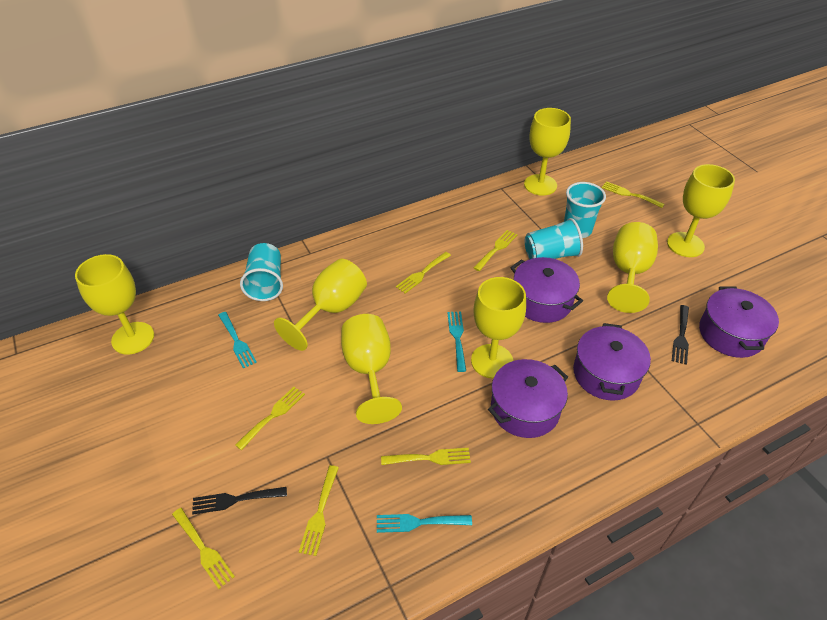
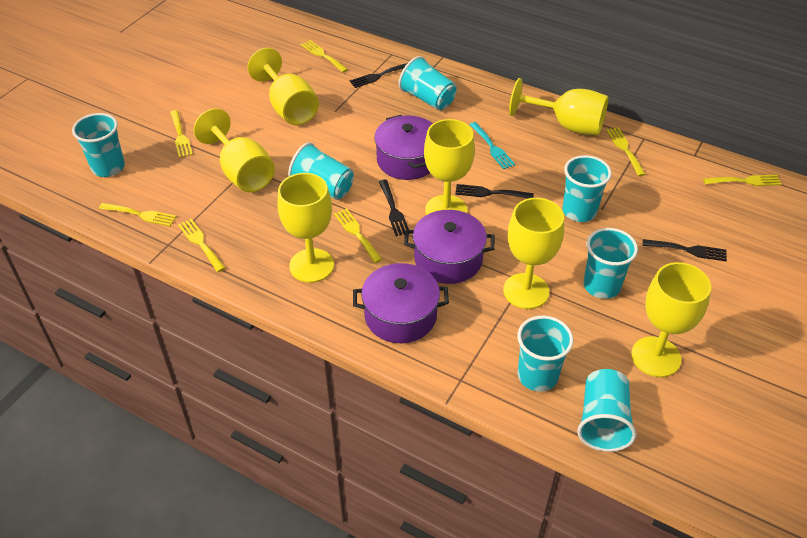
black fork: 2 -> 4
purple pot: 4 -> 3
turquoise cup: 3 -> 7
turquoise fork: 3 -> 1

